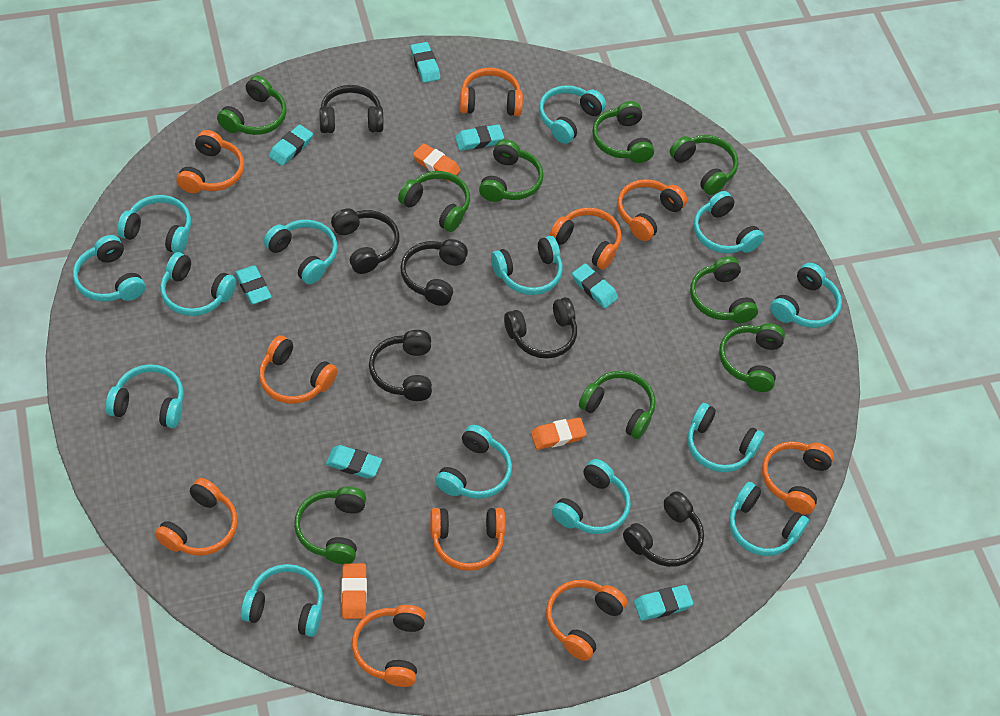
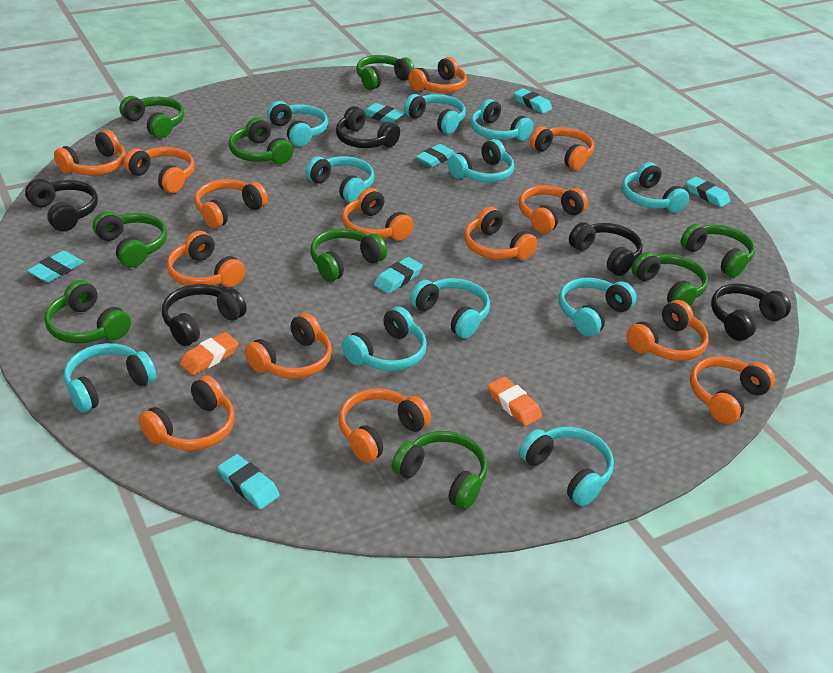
black headphones: 6 -> 5
orange eraser: 3 -> 2
orange headphones: 10 -> 14
turquoise headphones: 14 -> 11

